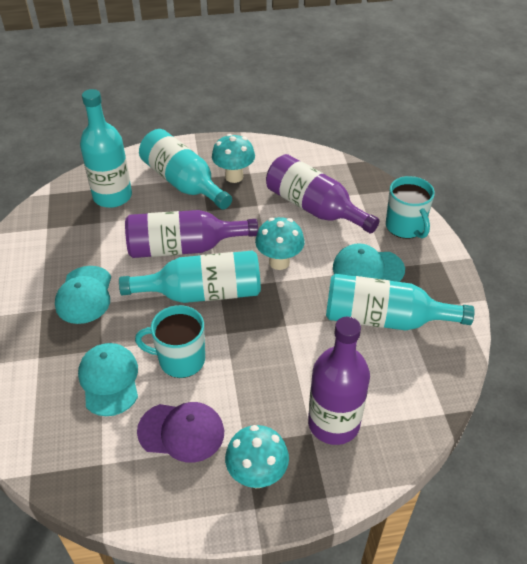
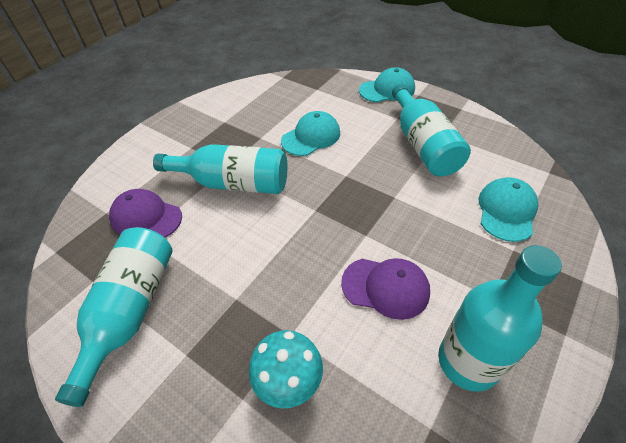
purple bottle: 3 -> 0
purple cap: 1 -> 2
turquoise mug: 2 -> 0
turquoise mushroom: 3 -> 1

